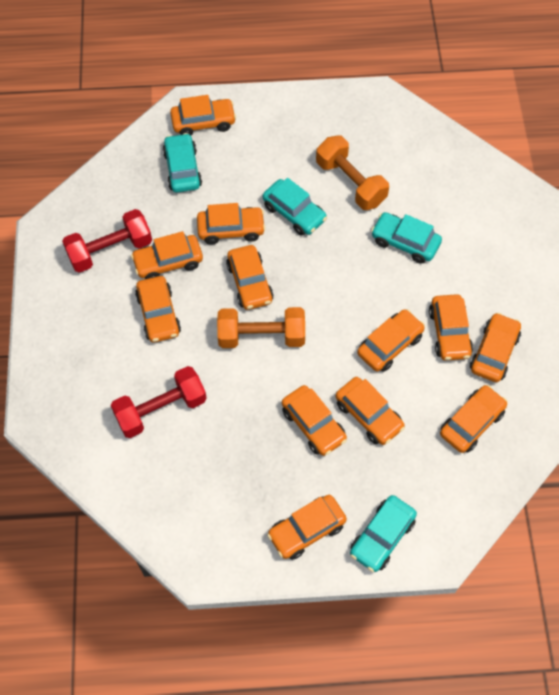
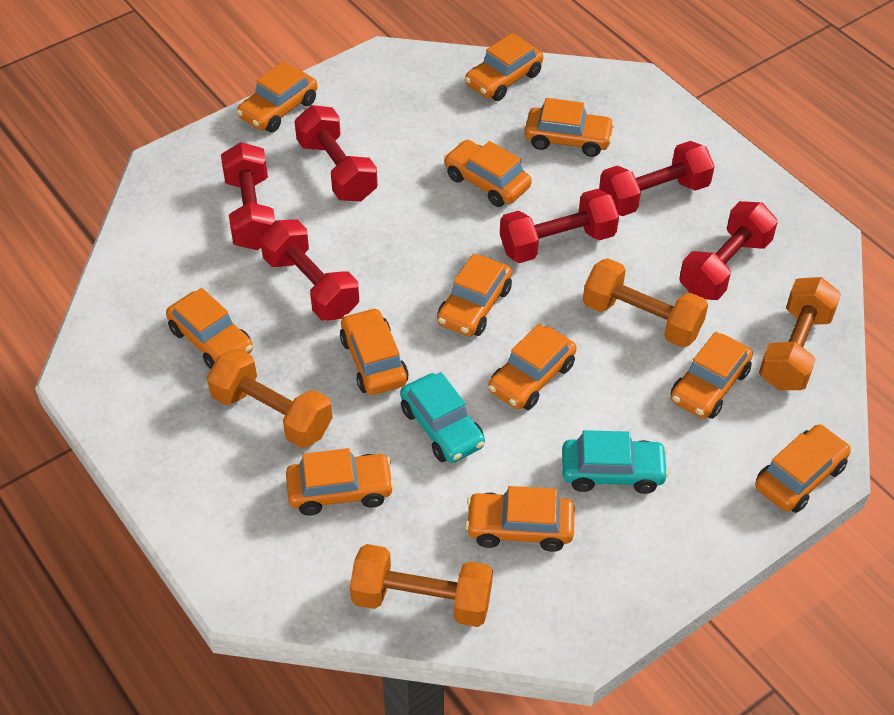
orange dumbbell: 2 -> 4
red dumbbell: 2 -> 6
turquoise car: 4 -> 2

